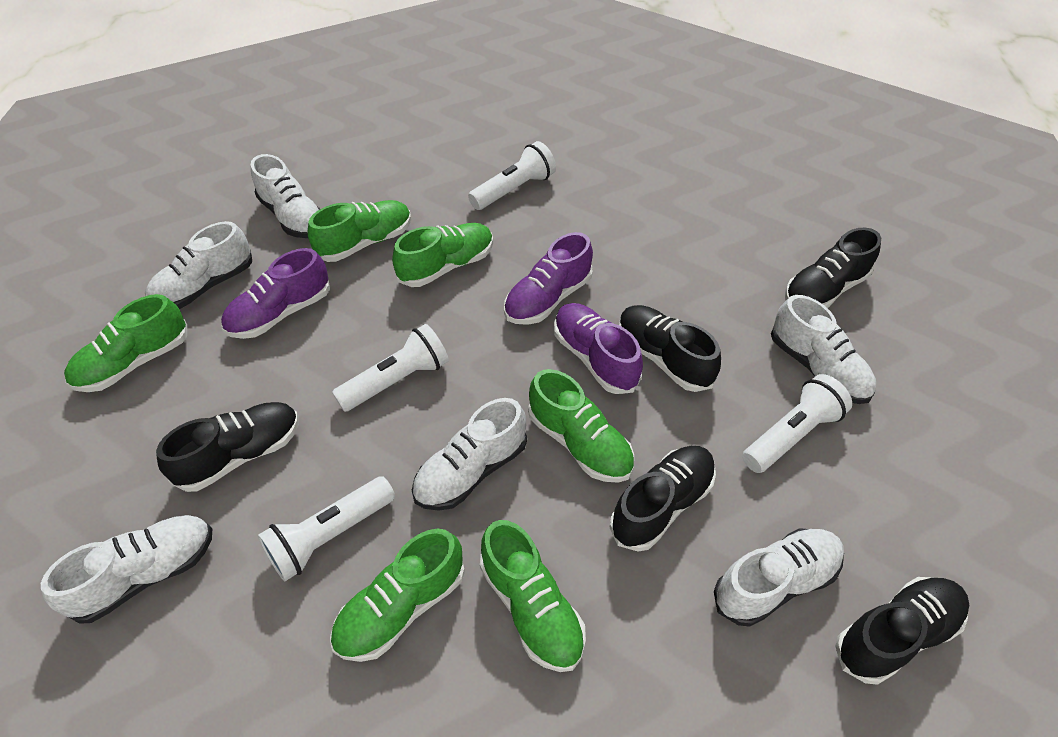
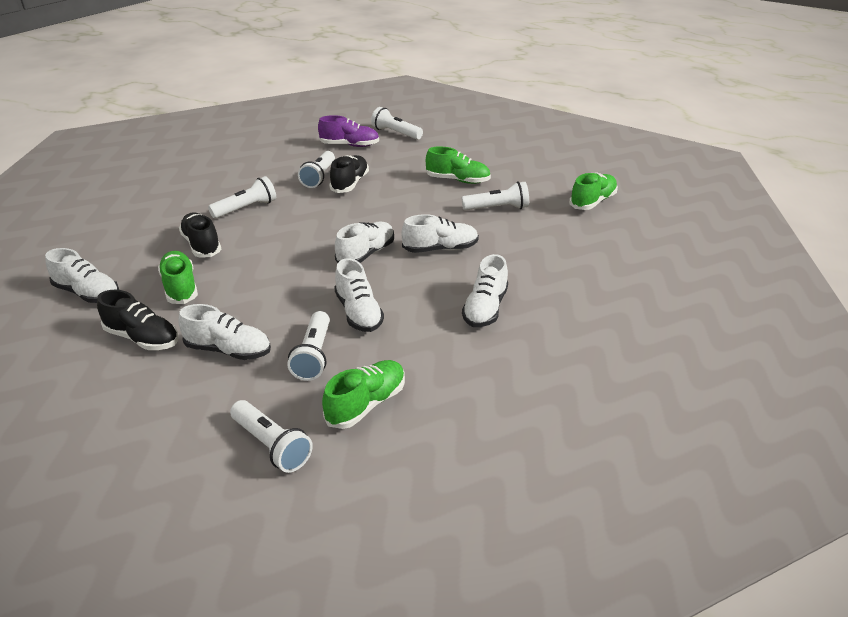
black shoe: 5 -> 3
green shoe: 6 -> 4
purple shoe: 3 -> 1
white flashlight: 4 -> 6

